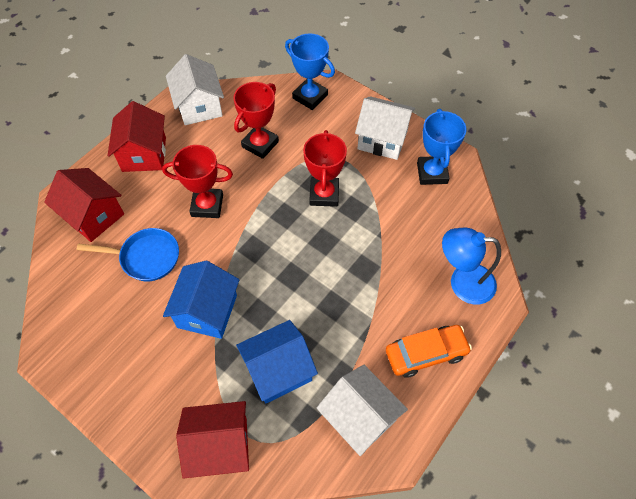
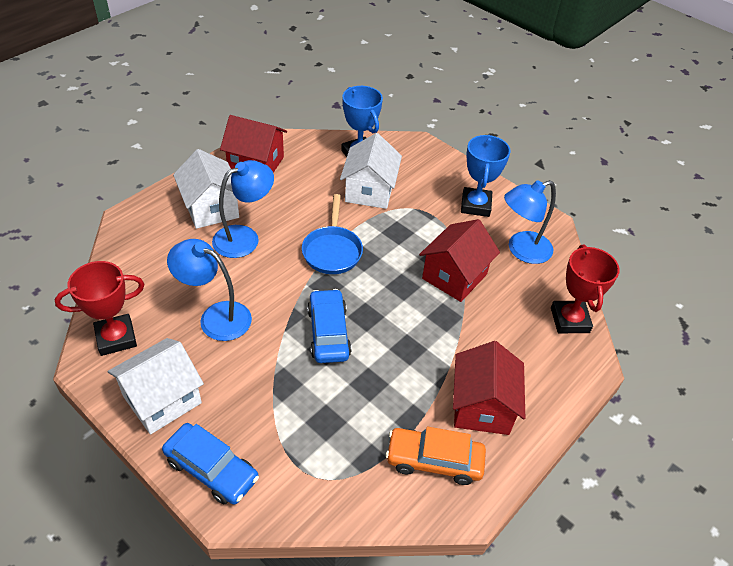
blue car: 0 -> 2
blue house: 2 -> 0
blue lamp: 1 -> 3
red trophy: 3 -> 2

